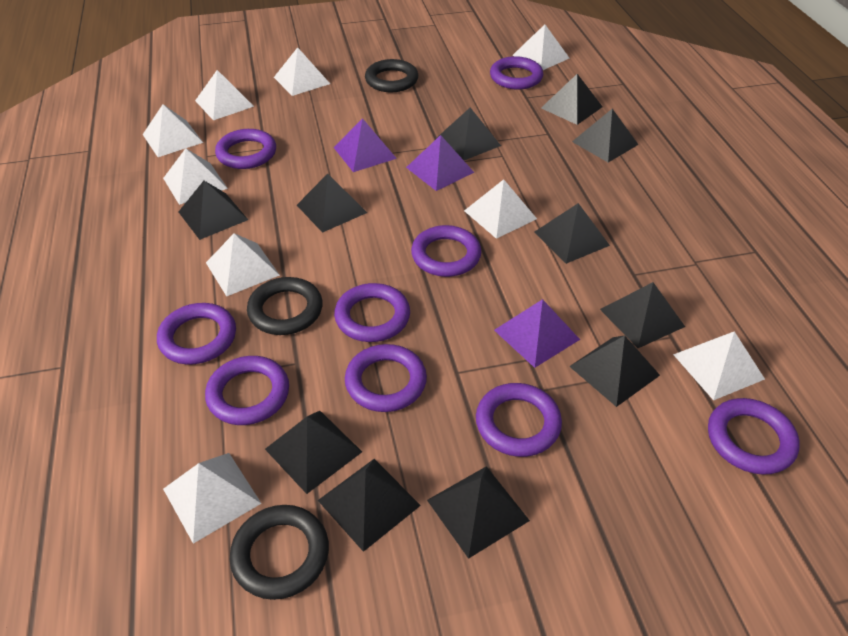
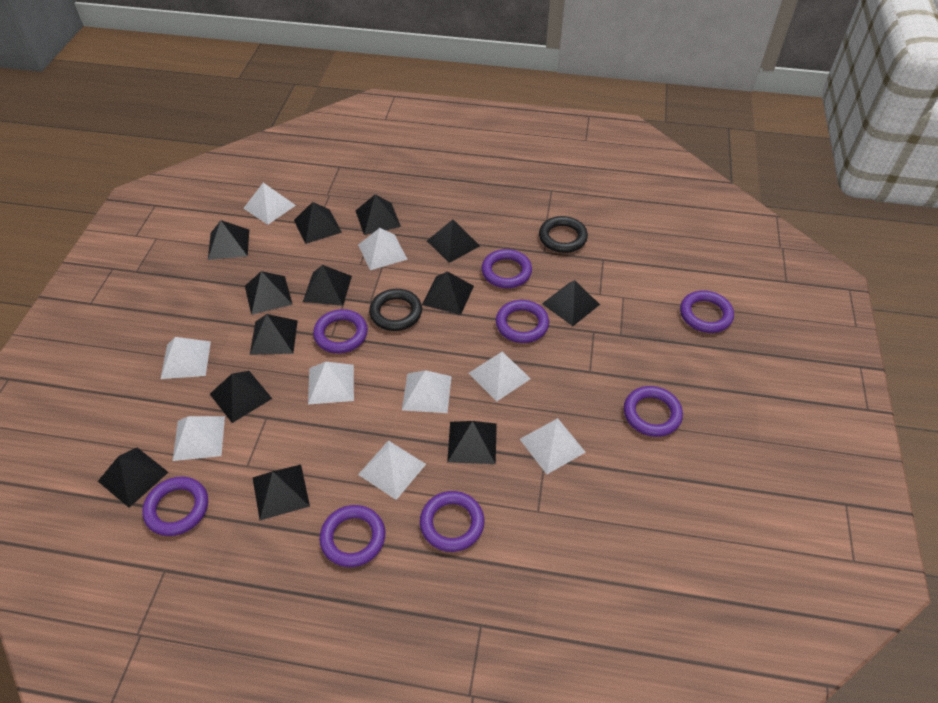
black pyramid: 11 -> 13
black ring: 3 -> 2
purple pyramid: 3 -> 0
purple ring: 9 -> 8

